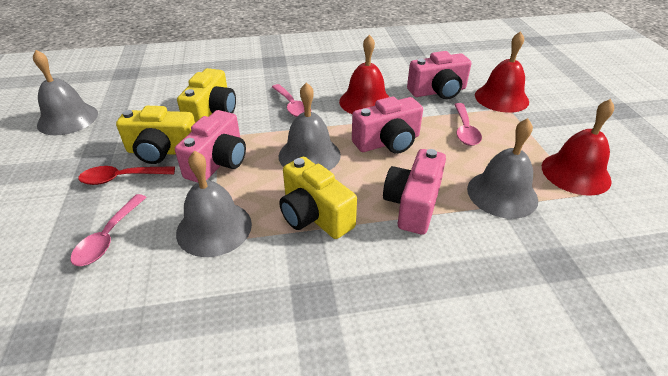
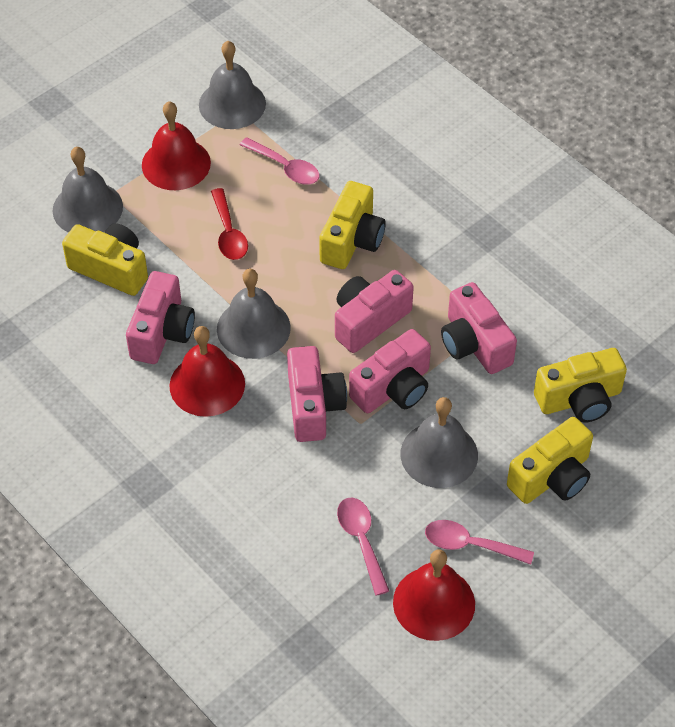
pink camera: 4 -> 5
yellow camera: 3 -> 4

